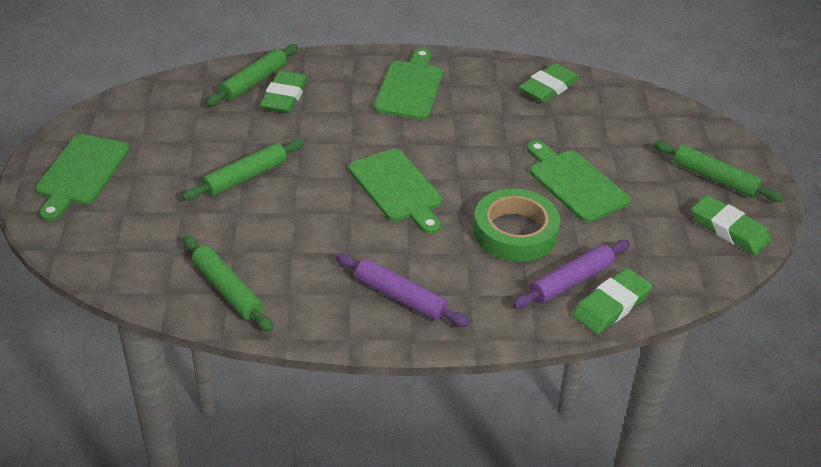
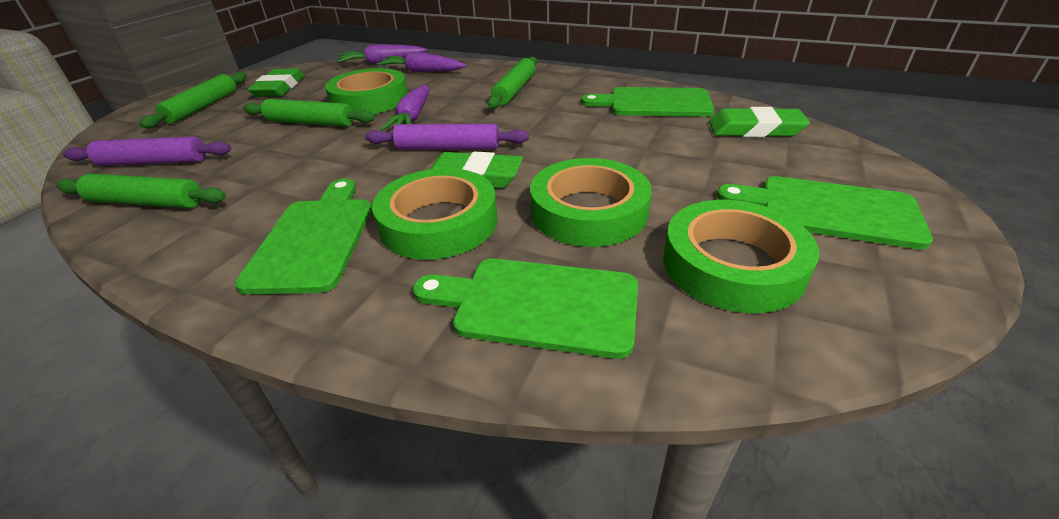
green eraser: 4 -> 3
green tape: 1 -> 4
purple carrot: 0 -> 3

